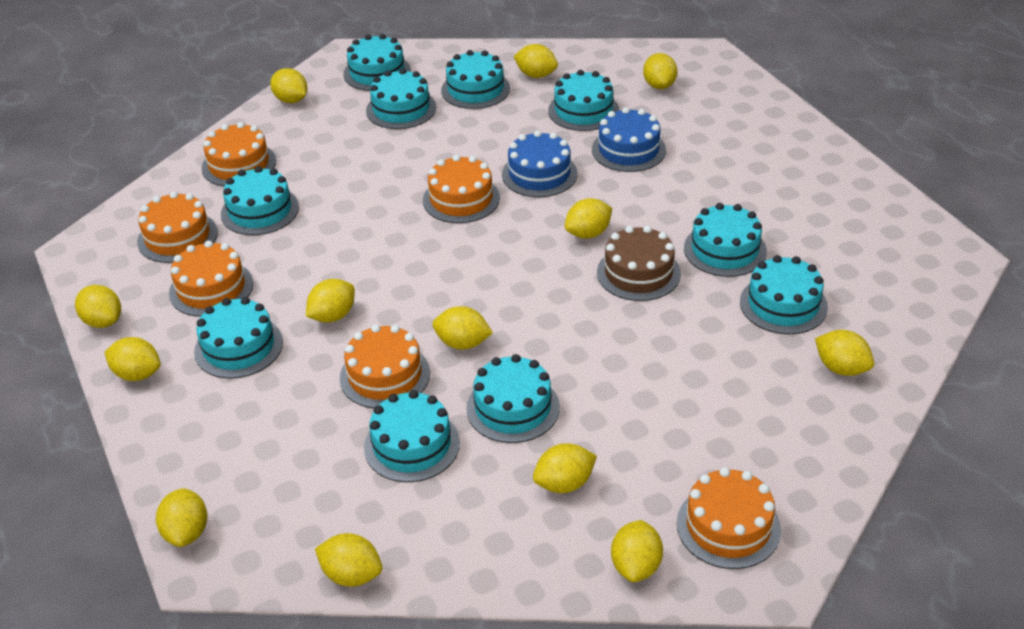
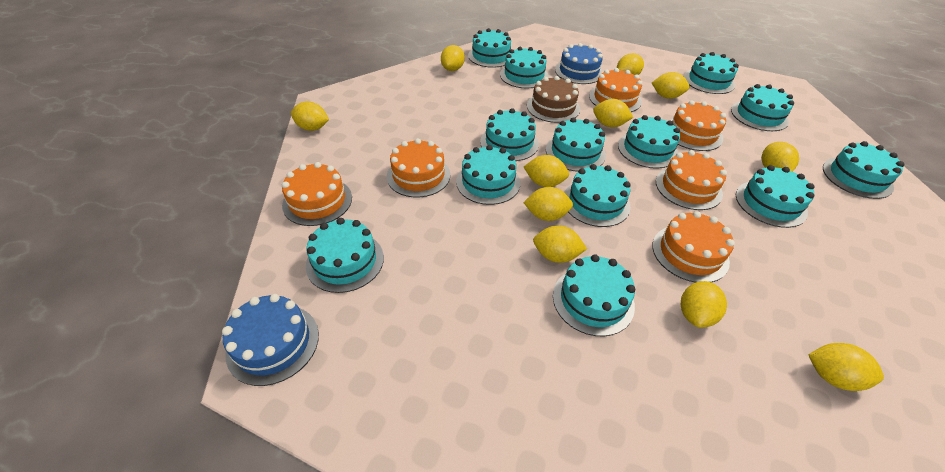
turquoise cake: 10 -> 13
yellow lemon: 13 -> 11

